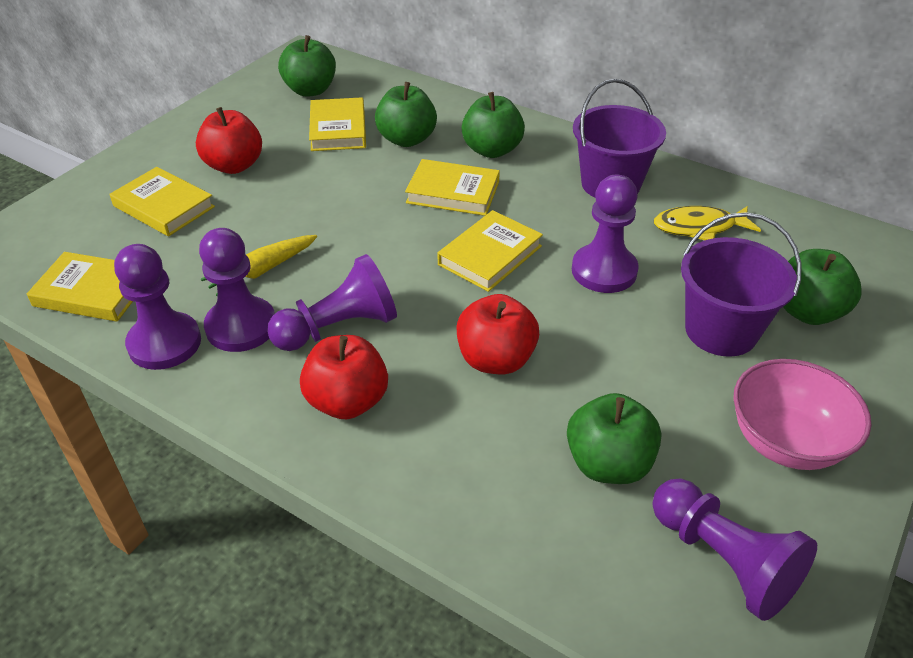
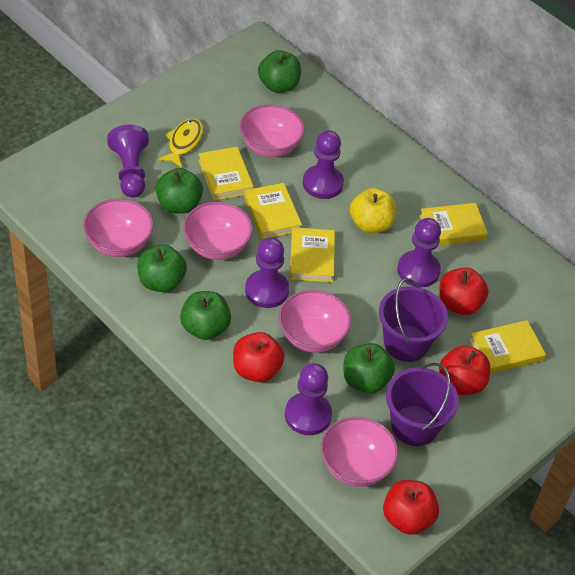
pink bowl: 1 -> 5
red apple: 3 -> 4
yellow apple: 0 -> 1
yellow carrot: 1 -> 0

